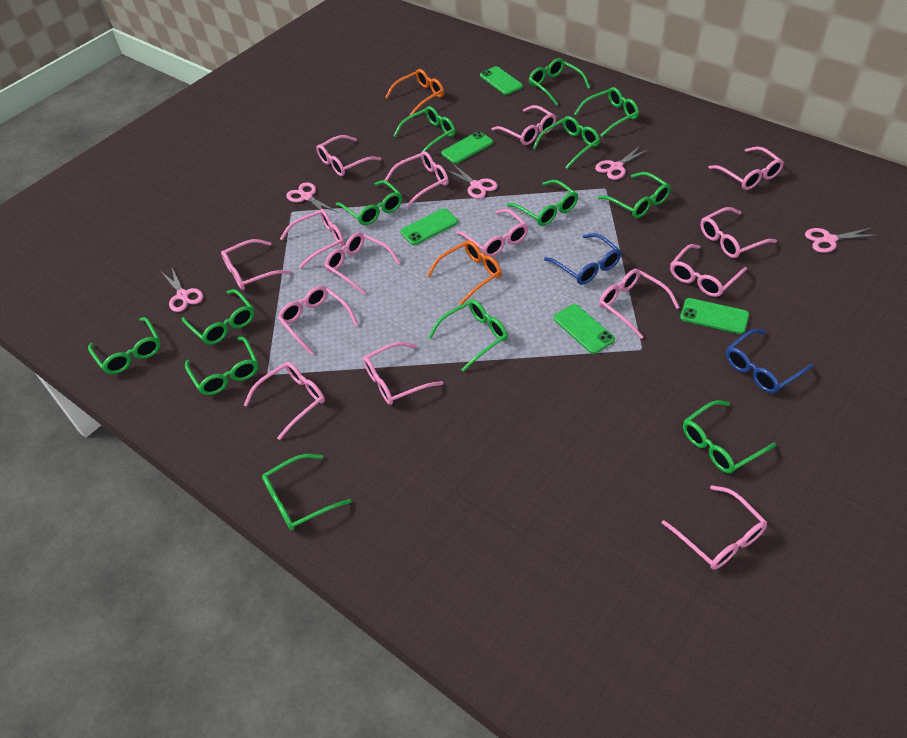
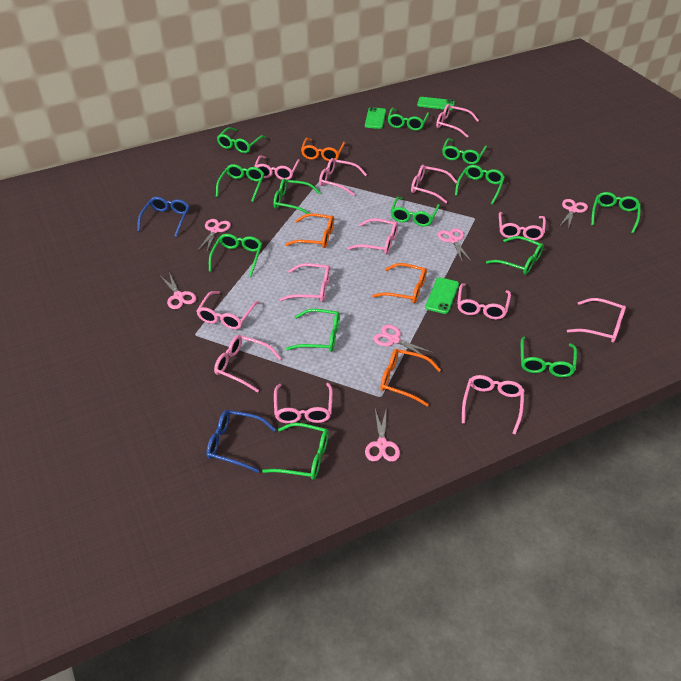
green phone: 5 -> 3
orange glasses: 2 -> 4
pink glasses: 15 -> 13
pink scissors: 5 -> 6

